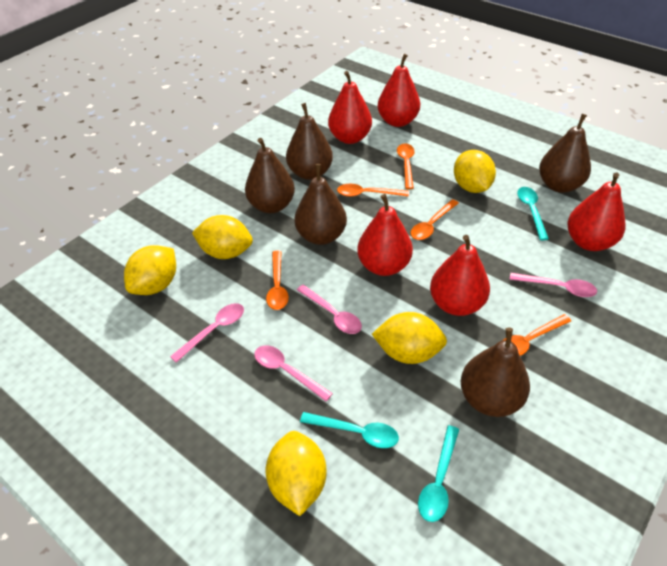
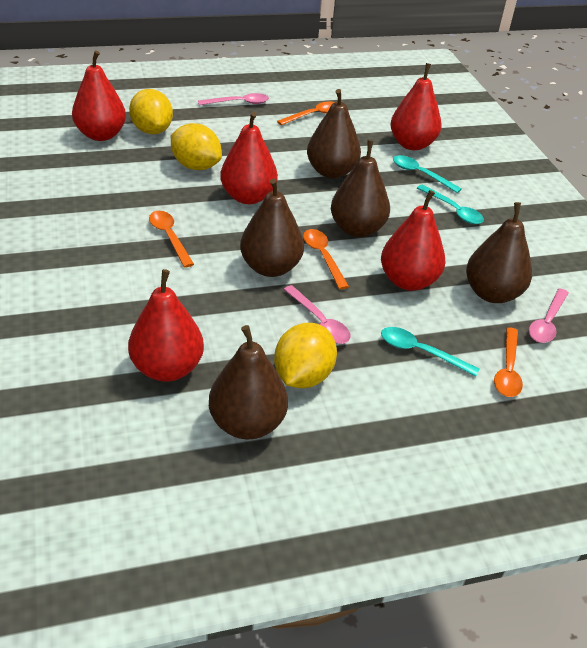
orange spoon: 5 -> 4
pink spoon: 4 -> 3
yellow lemon: 5 -> 3

